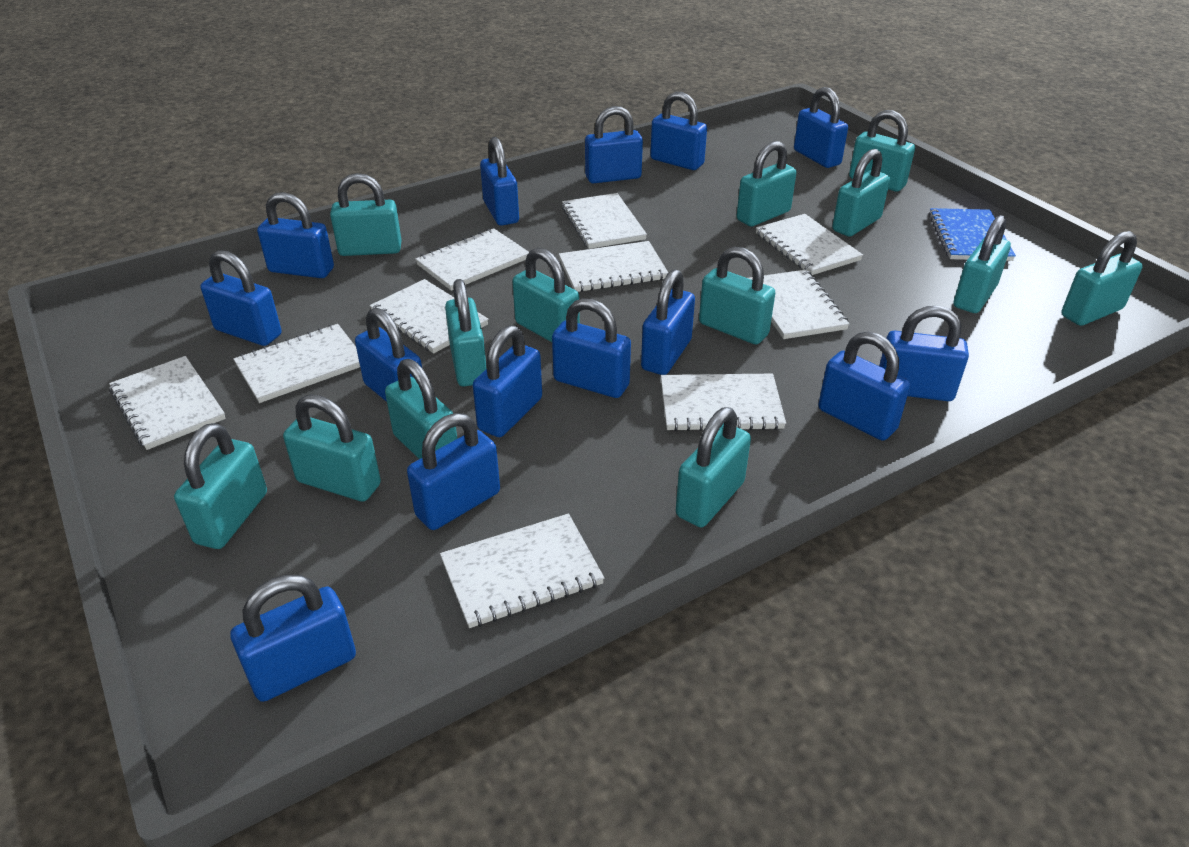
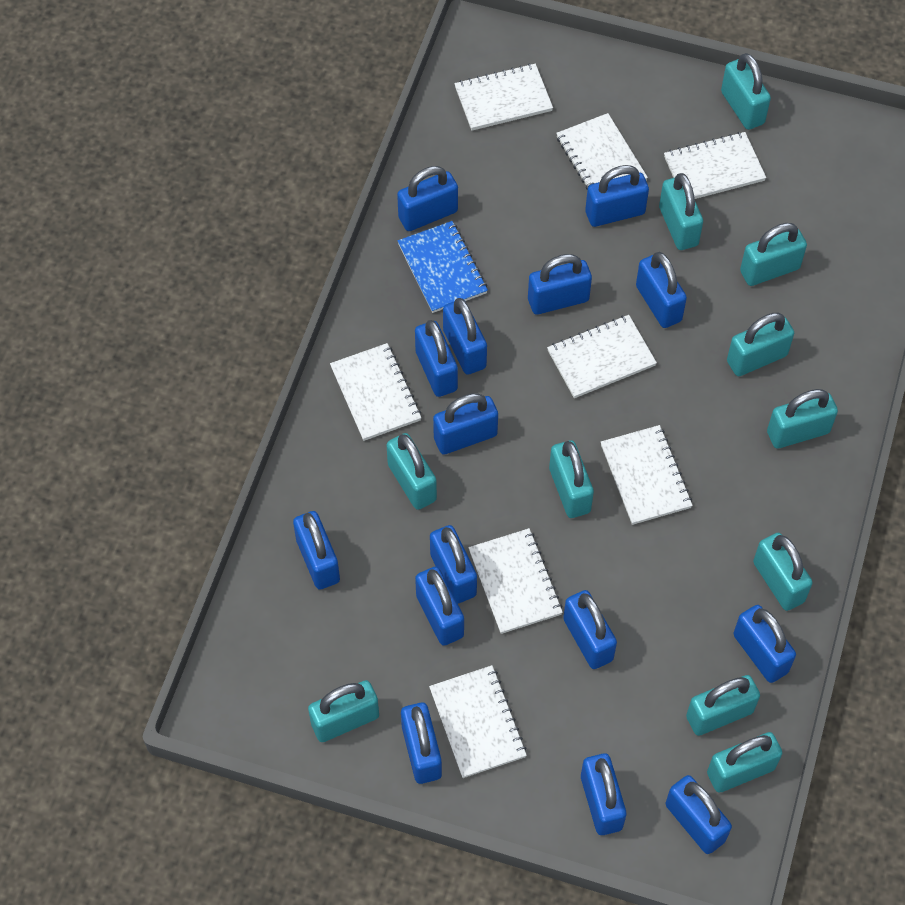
blue padlock: 14 -> 15
turquoise padlock: 13 -> 11
white notebook: 10 -> 8

